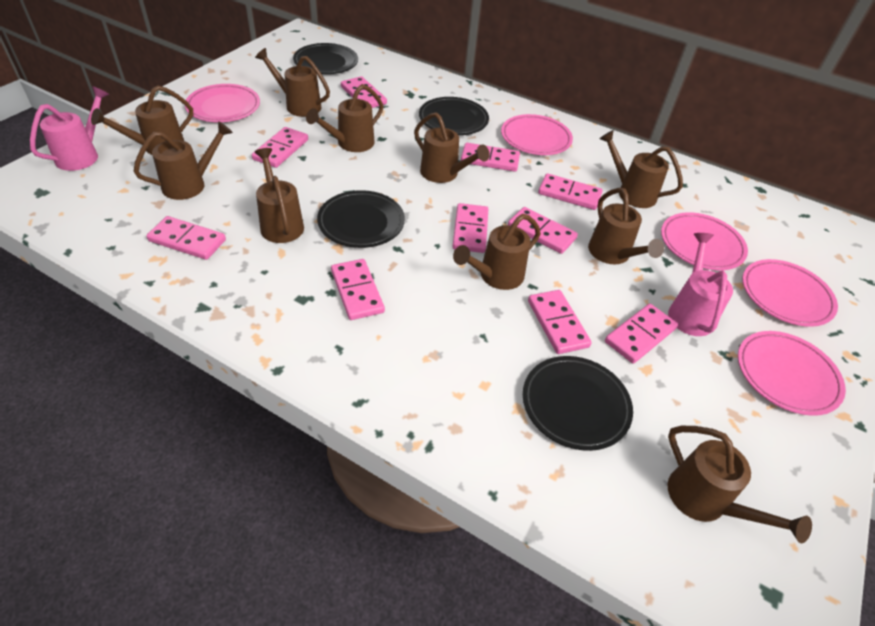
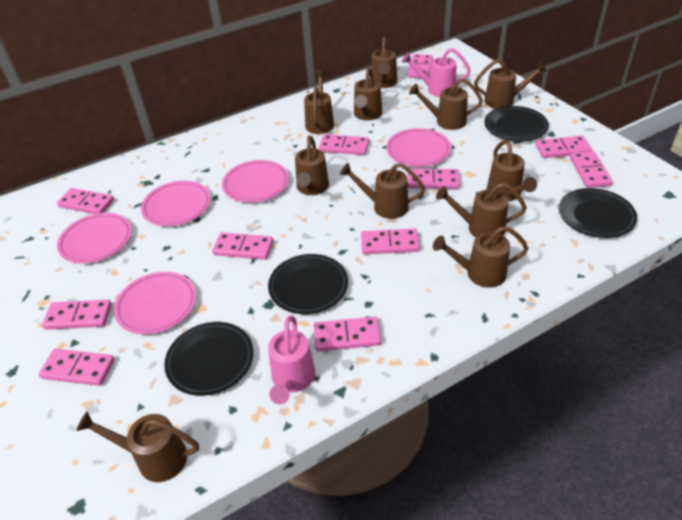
brown watering can: 10 -> 11
pink domino: 10 -> 11

